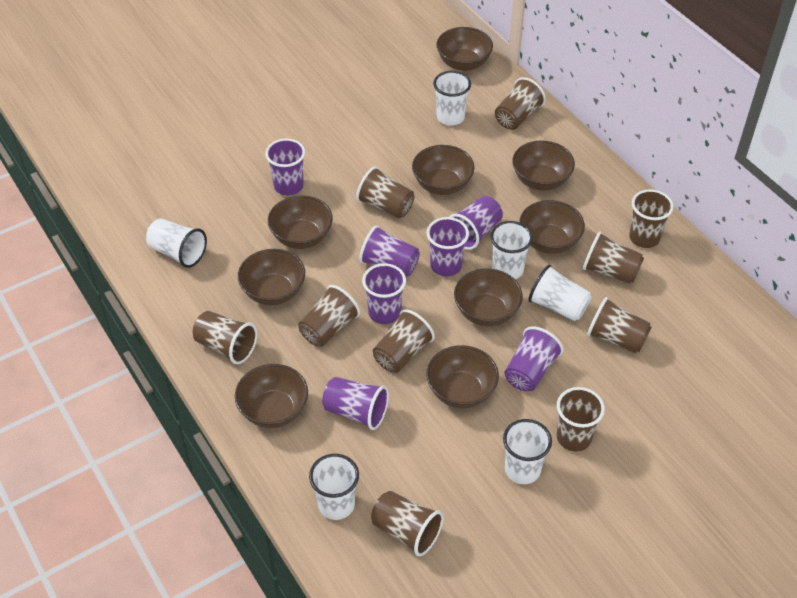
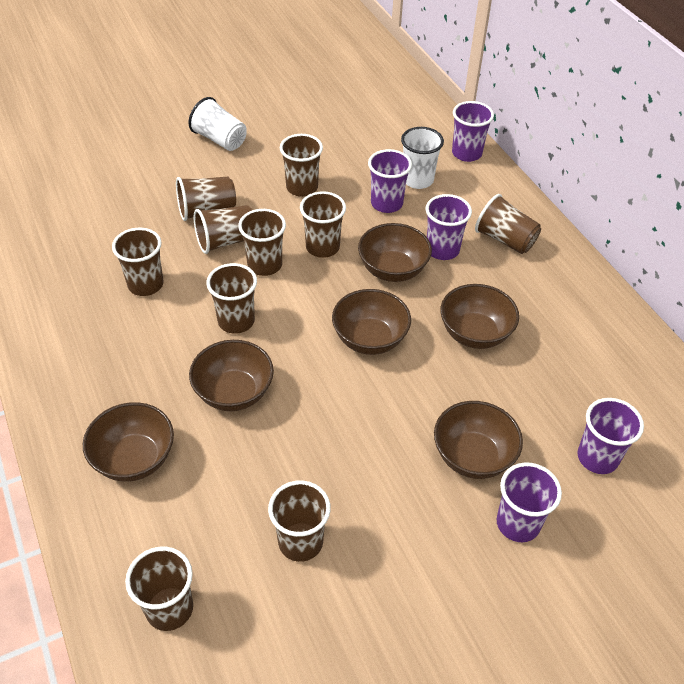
brown bowl: 9 -> 6
purple cup: 7 -> 5
white cup: 6 -> 2

